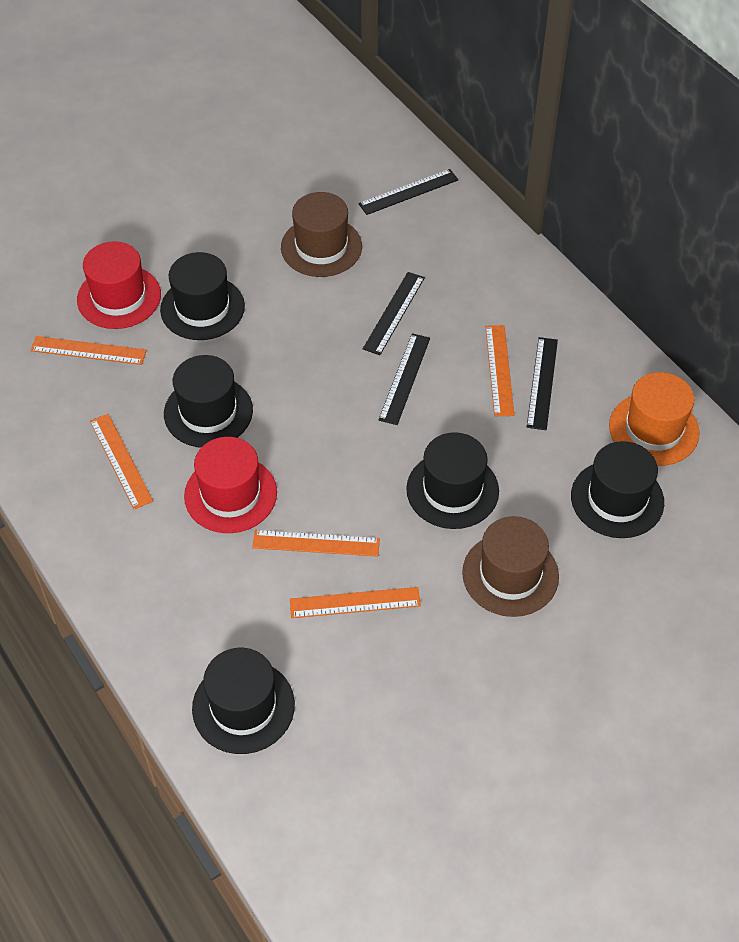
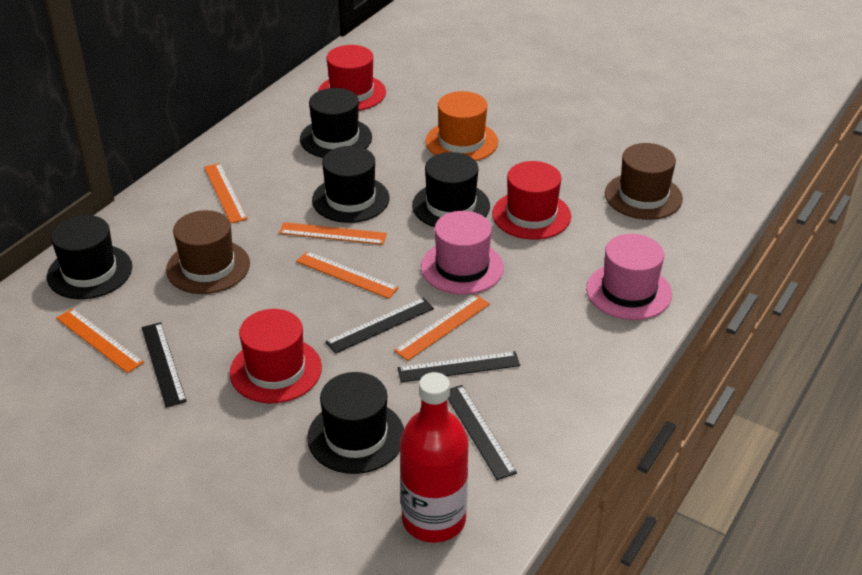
pink hat: 0 -> 2
red bottle: 0 -> 1
red hat: 2 -> 3

